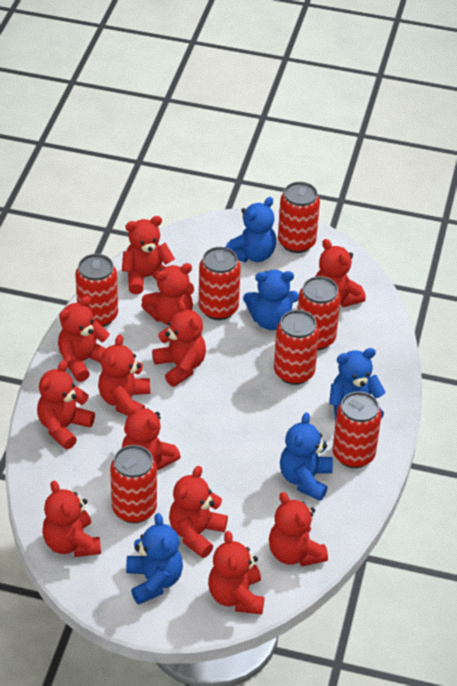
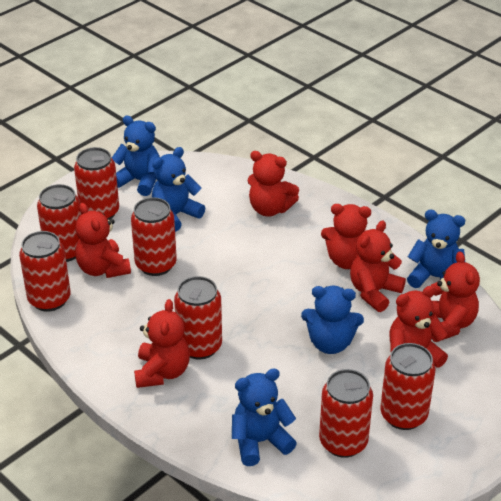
red teddy bear: 12 -> 7

